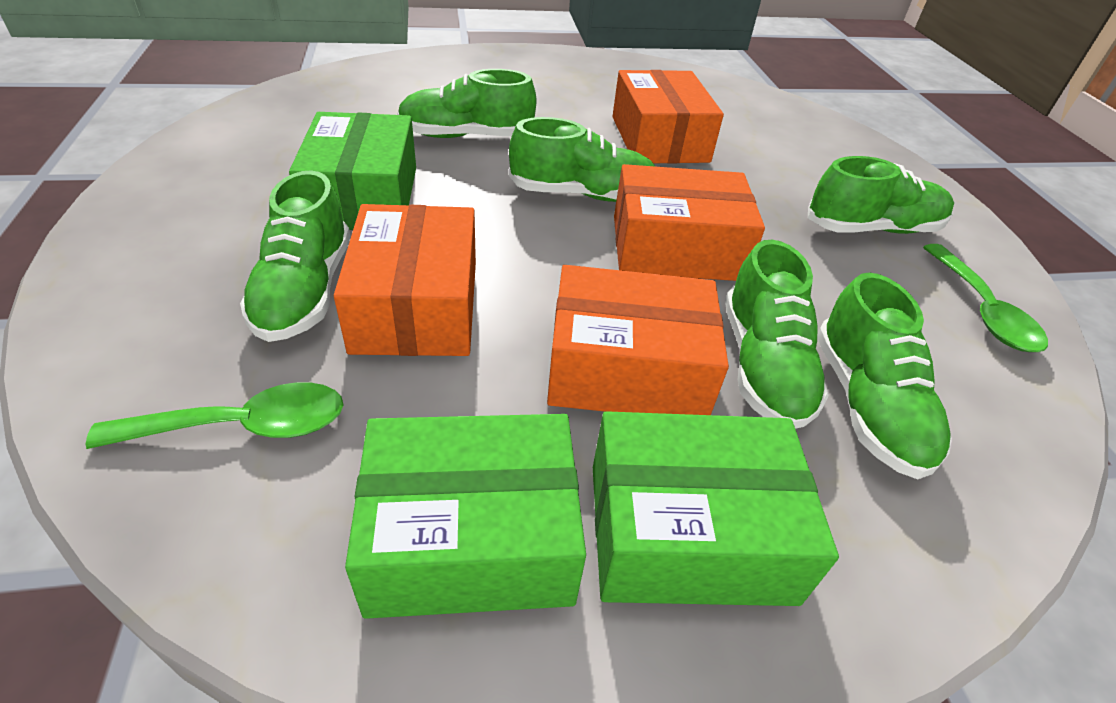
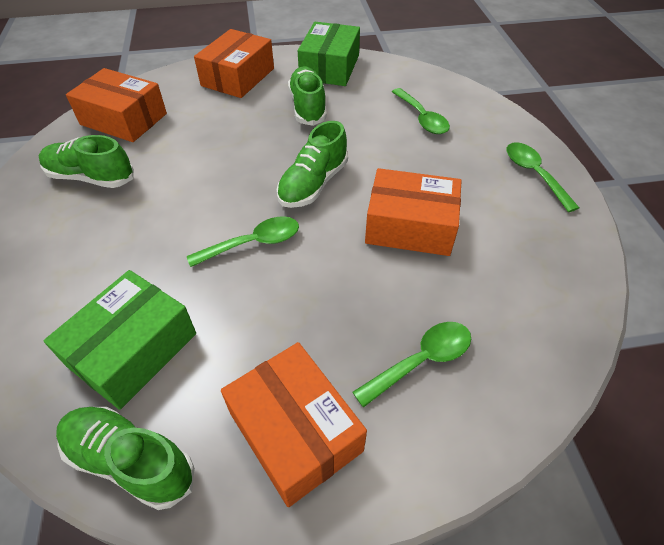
green box: 3 -> 2
green shoe: 6 -> 4
green spoon: 2 -> 4

